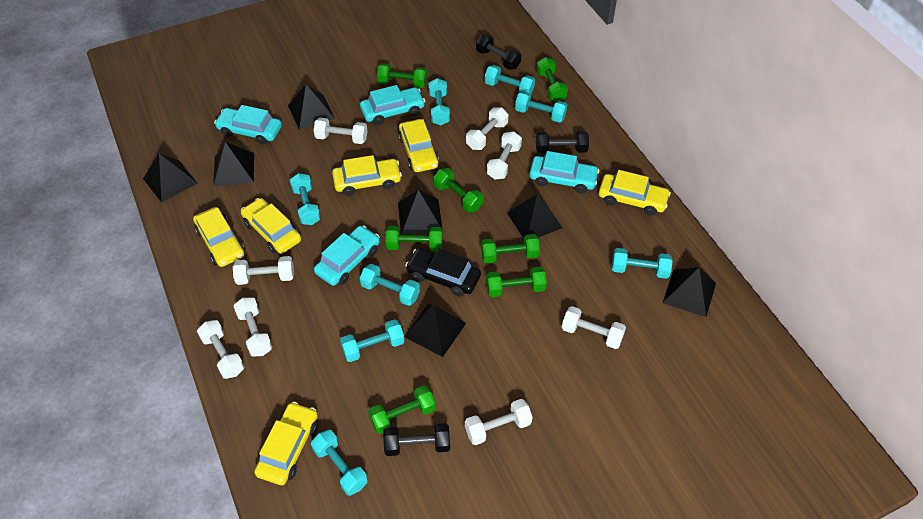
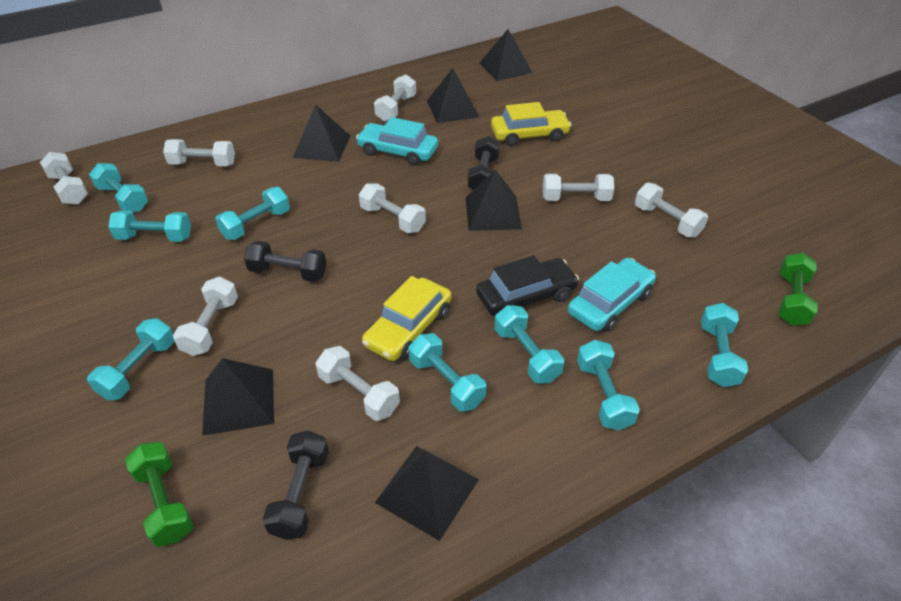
black pyramid: 7 -> 6
green dumbbell: 7 -> 2
turquoise car: 4 -> 2
yellow car: 6 -> 2

